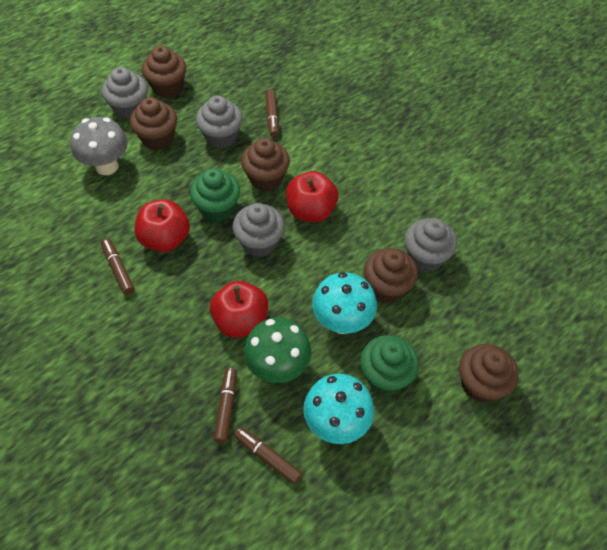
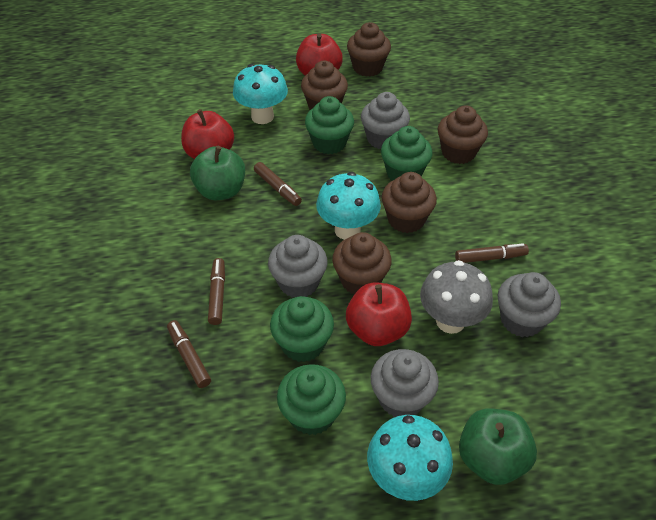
green apple: 0 -> 2
green cupcake: 2 -> 4
green mushroom: 1 -> 0
turquoise mushroom: 2 -> 3

